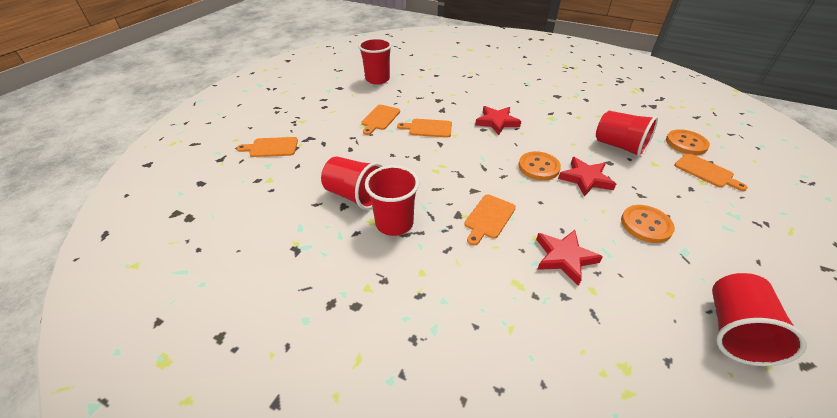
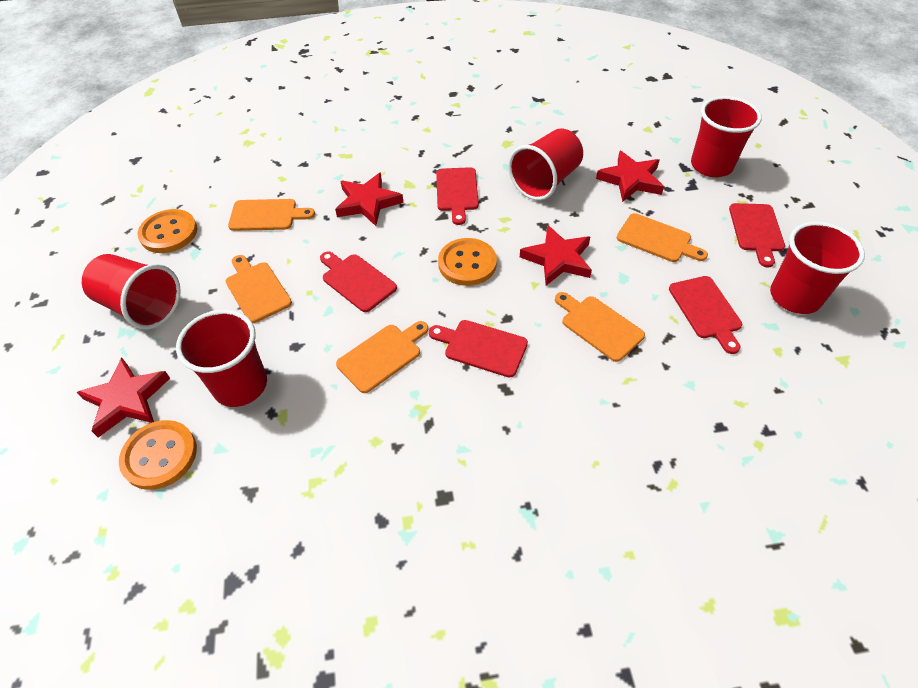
red cutting board: 0 -> 5
red star: 3 -> 4

